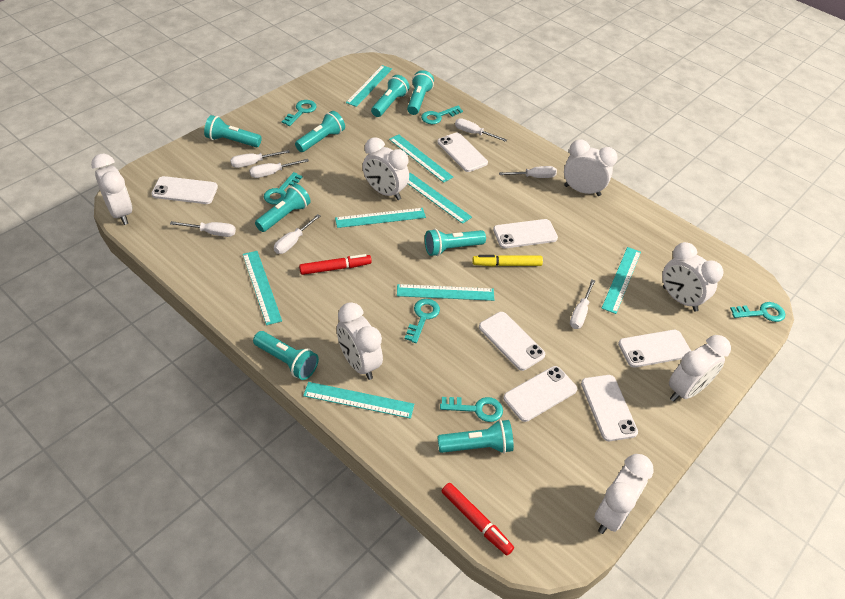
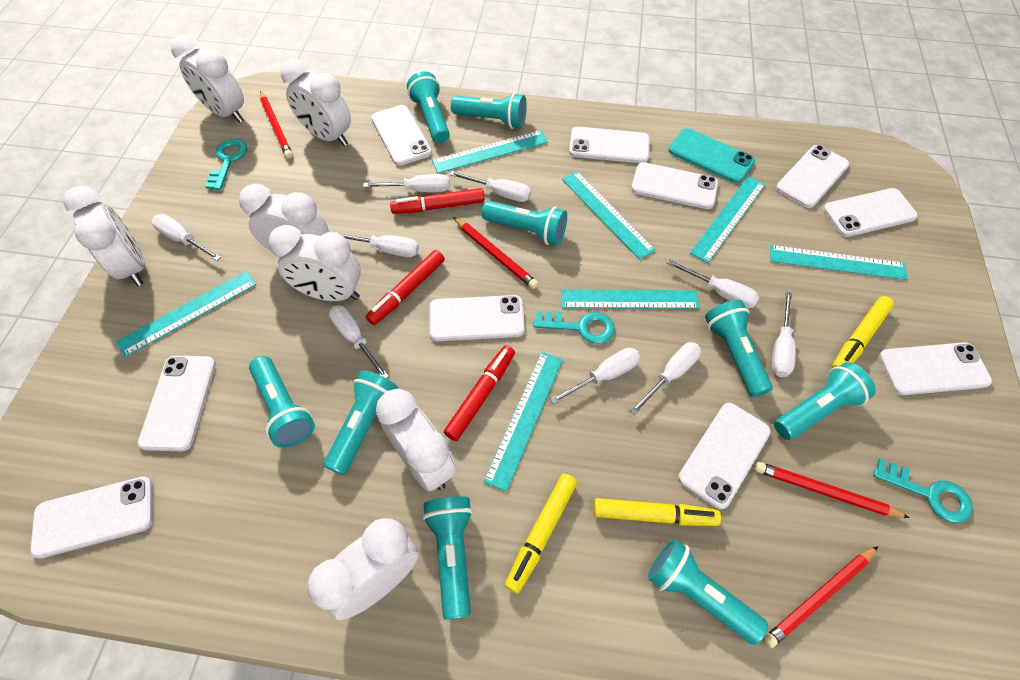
red marker: 2 -> 3
red pencil: 0 -> 4
turquoise flashlight: 8 -> 9
turquoise key: 6 -> 3
turquoise phone: 0 -> 1
turquoise ruler: 8 -> 7
white phone: 7 -> 10
white screwdriver: 7 -> 9
yellow marker: 1 -> 3

